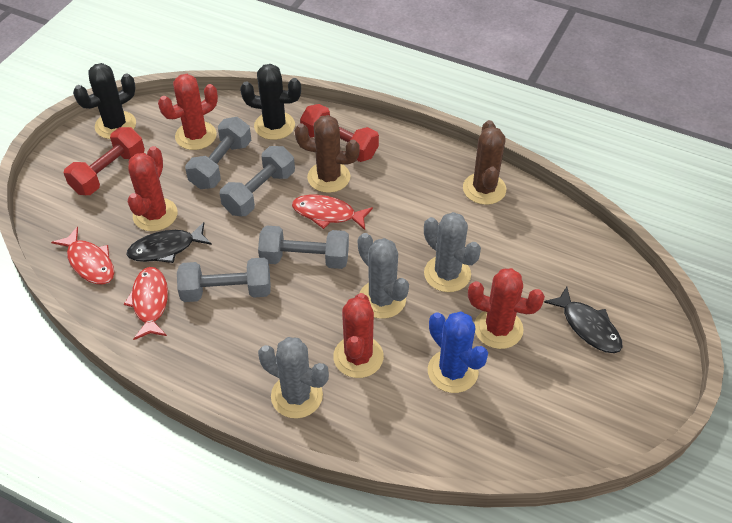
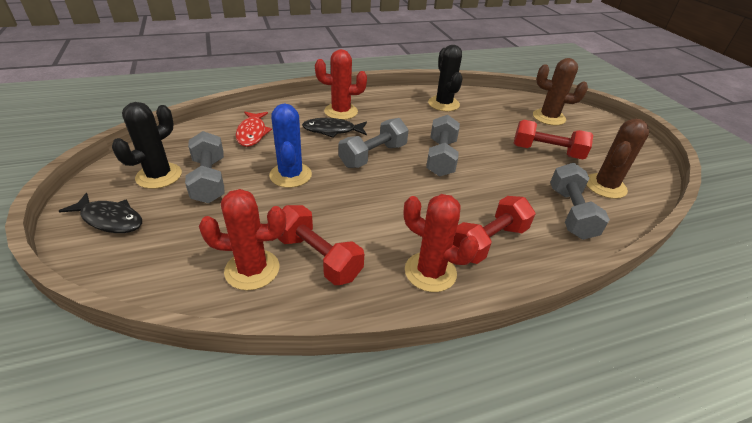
grey cactus: 3 -> 0
red cactus: 4 -> 3
red dumbbell: 2 -> 3
red fish: 3 -> 1

